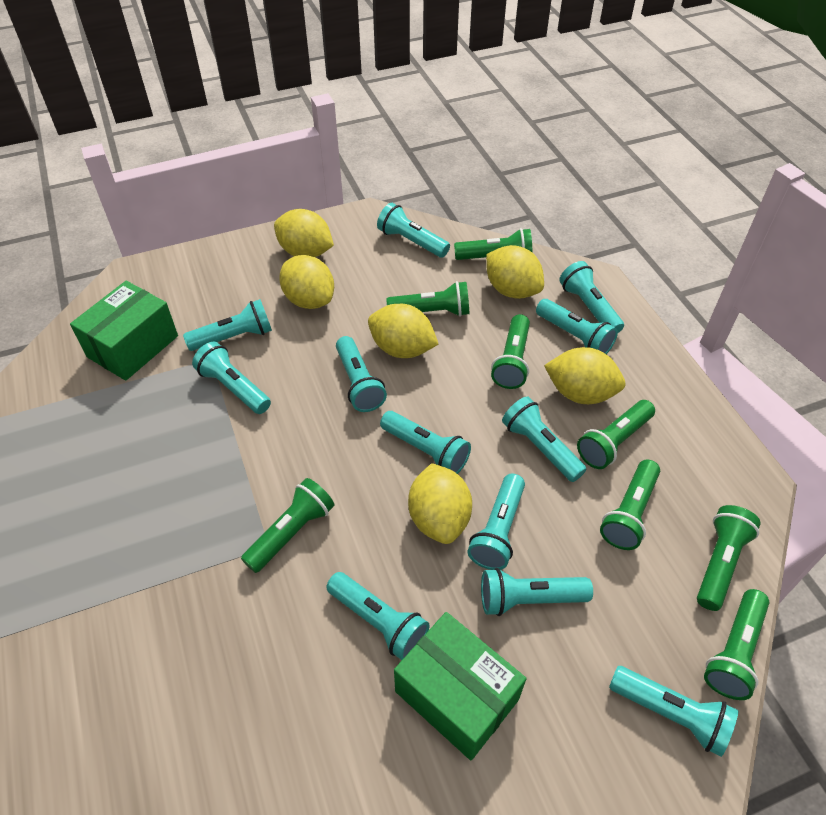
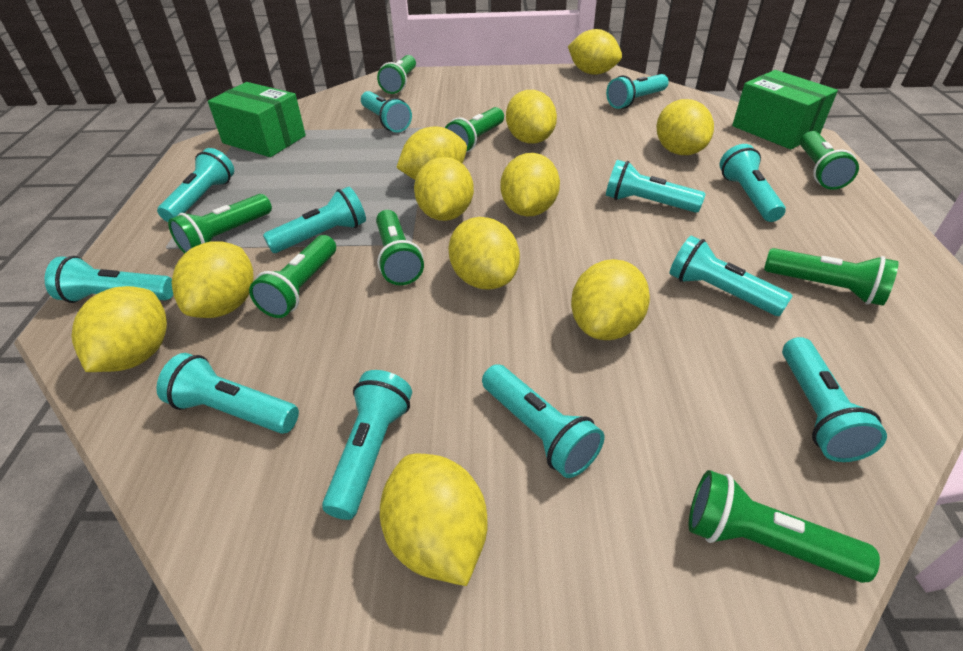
yellow lemon: 6 -> 11

